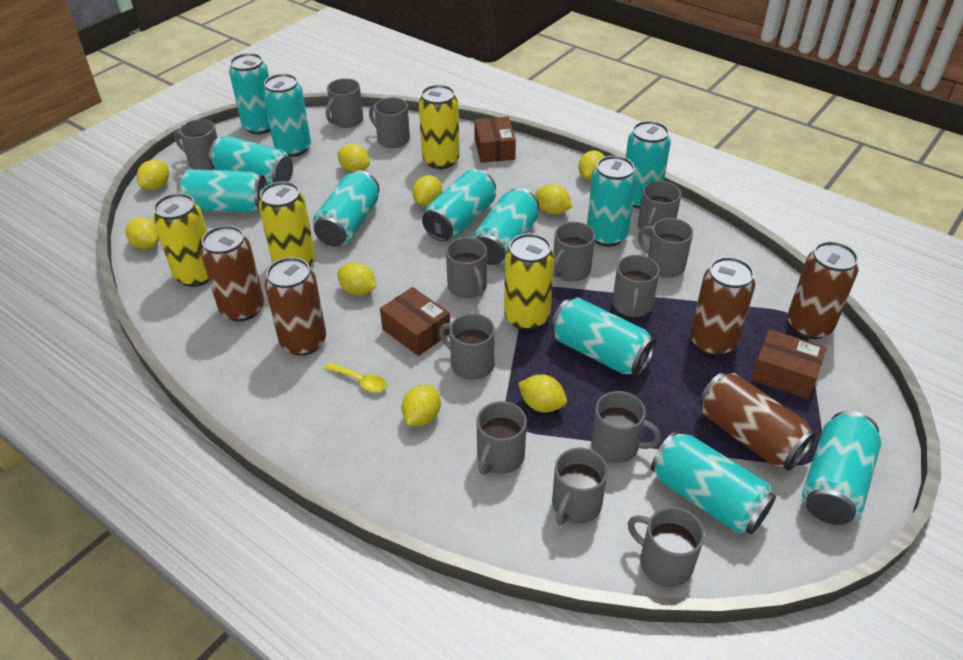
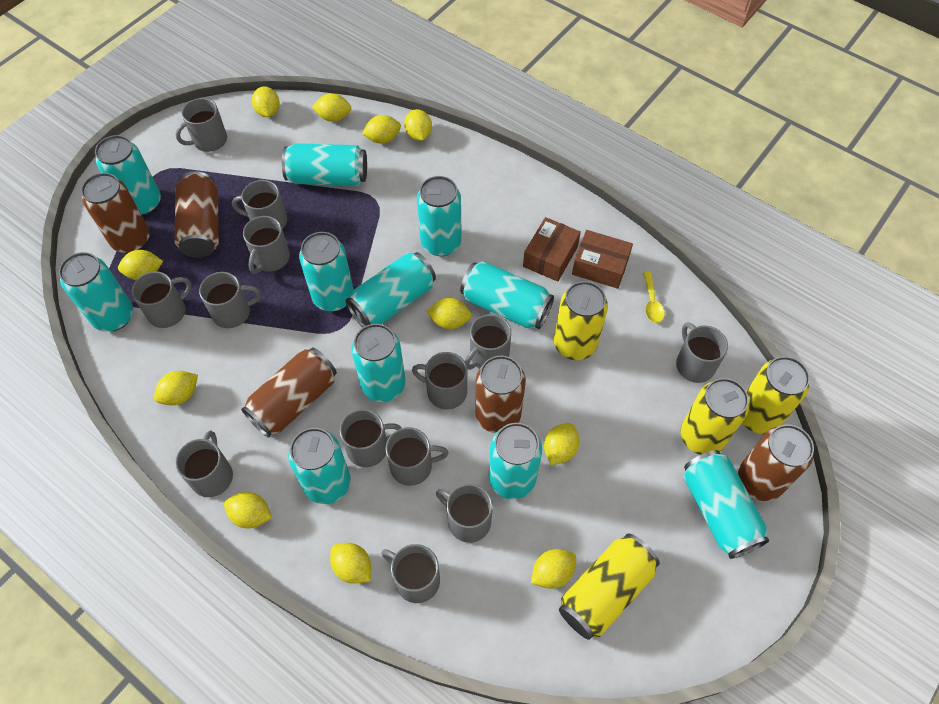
brown box: 3 -> 2
turquoise can: 12 -> 11
yellow lemon: 9 -> 11

